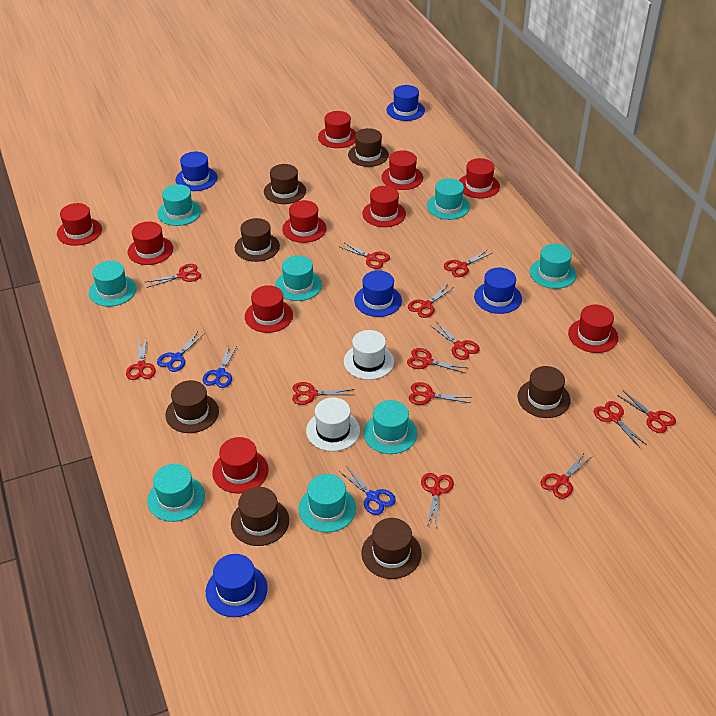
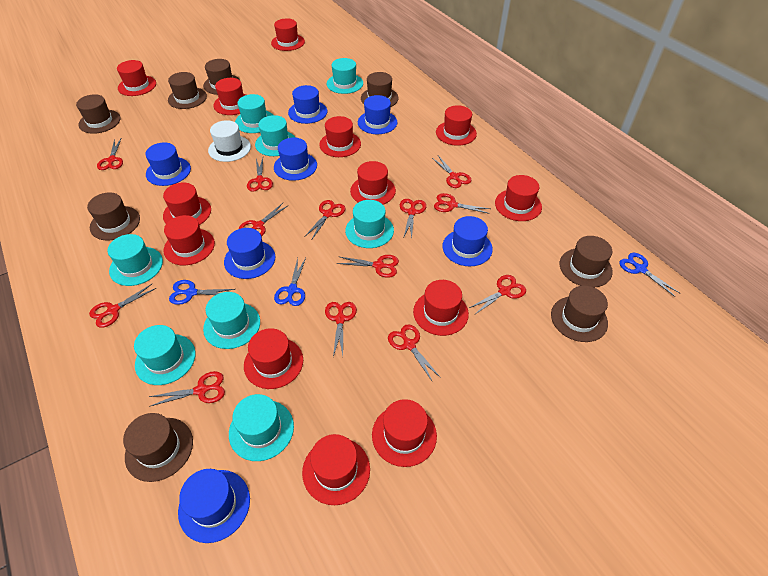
blue hat: 5 -> 7
brown hat: 7 -> 8
red hat: 10 -> 13
white hat: 2 -> 1

